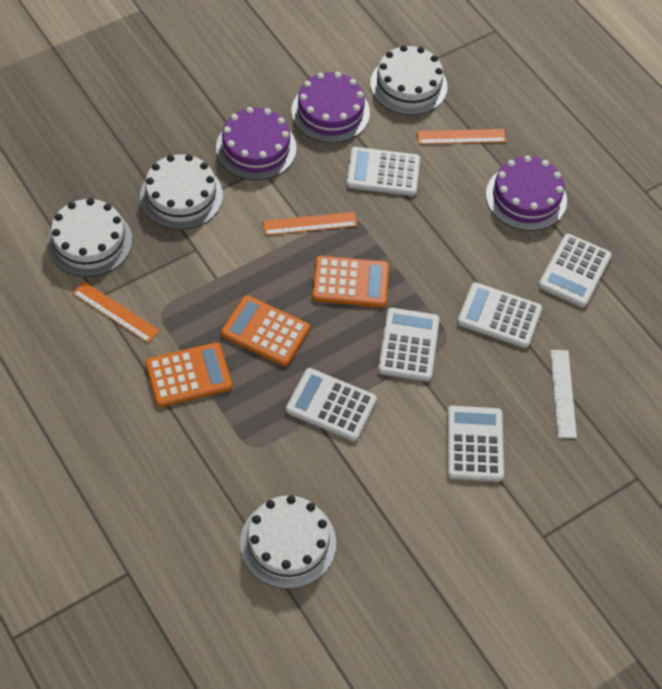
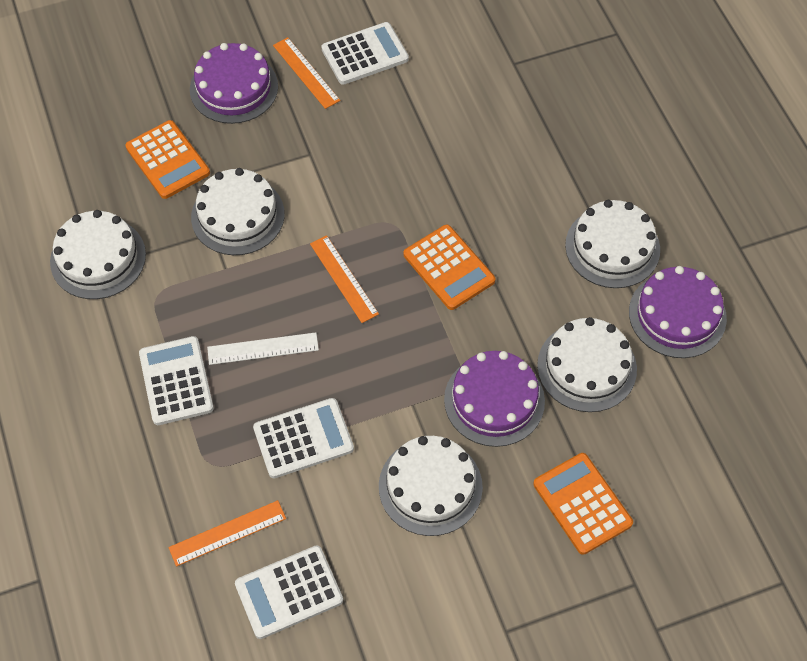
white cake: 4 -> 5
white calculator: 6 -> 4

